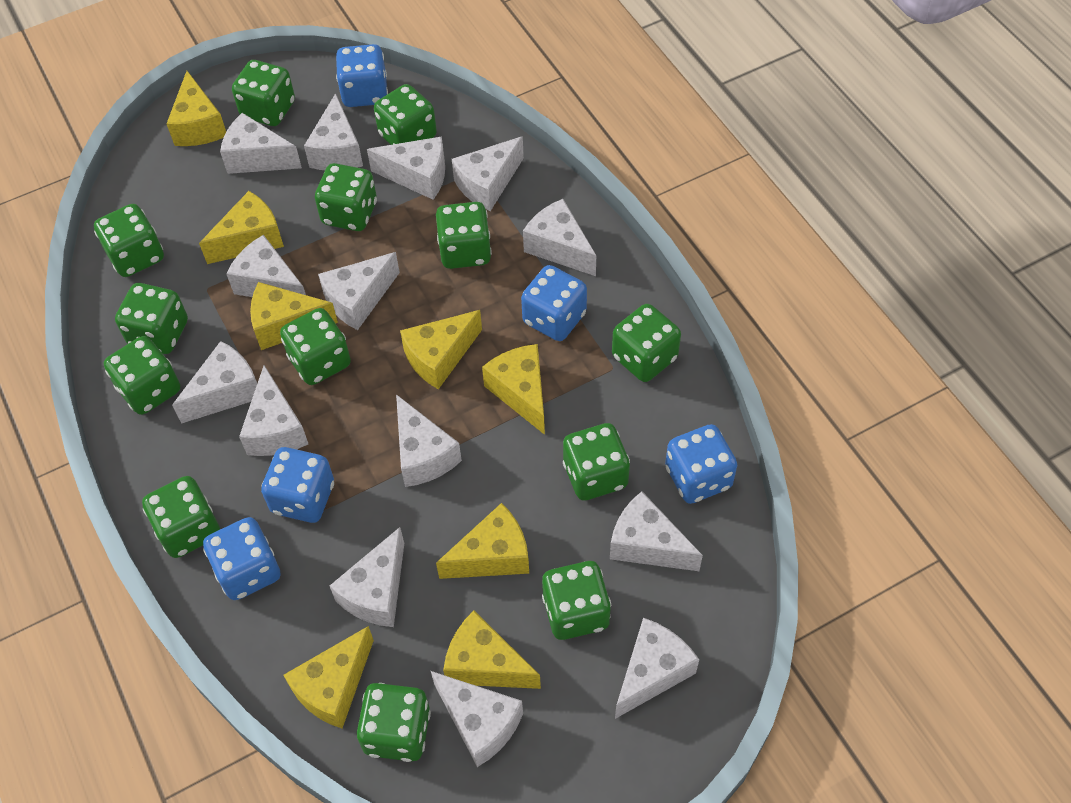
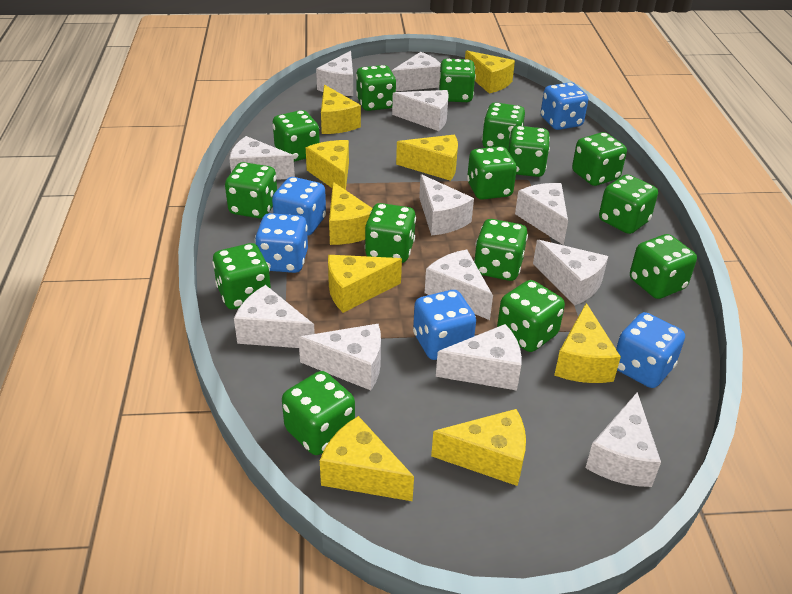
green dice: 13 -> 15
white cheese: 14 -> 12
yellow cheese: 8 -> 9

